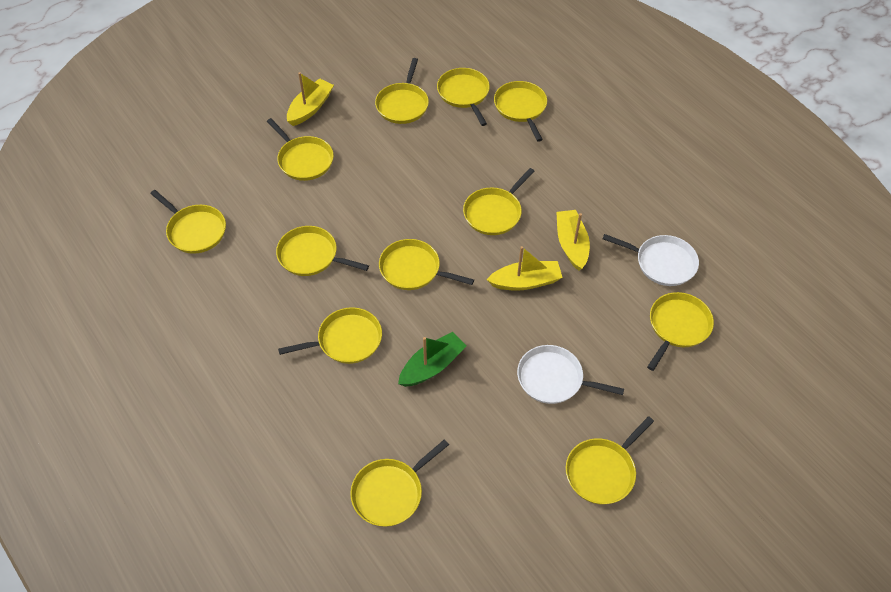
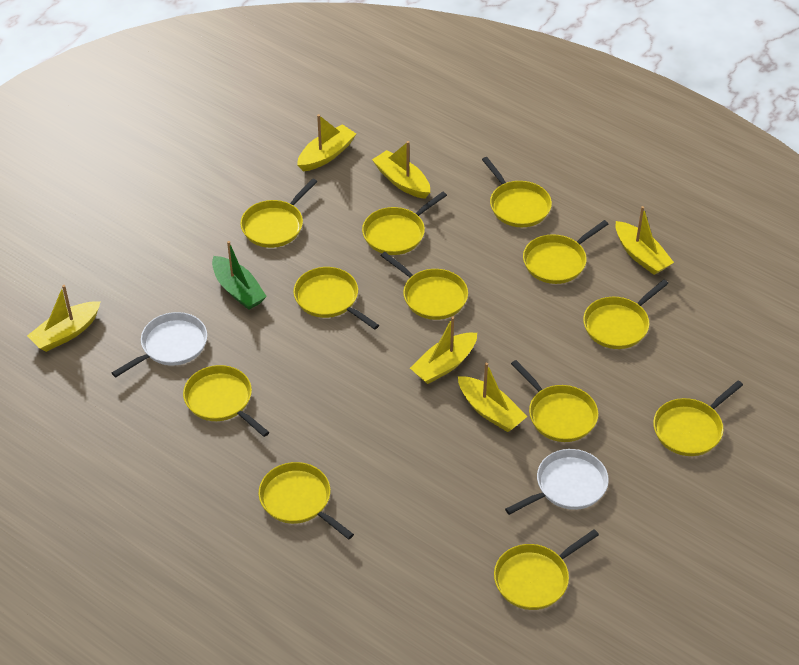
yellow boat: 3 -> 6

